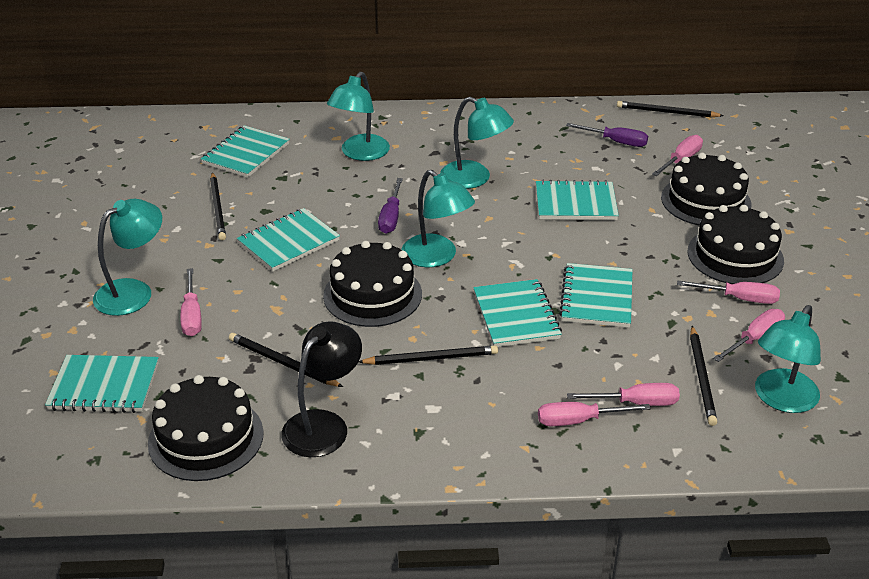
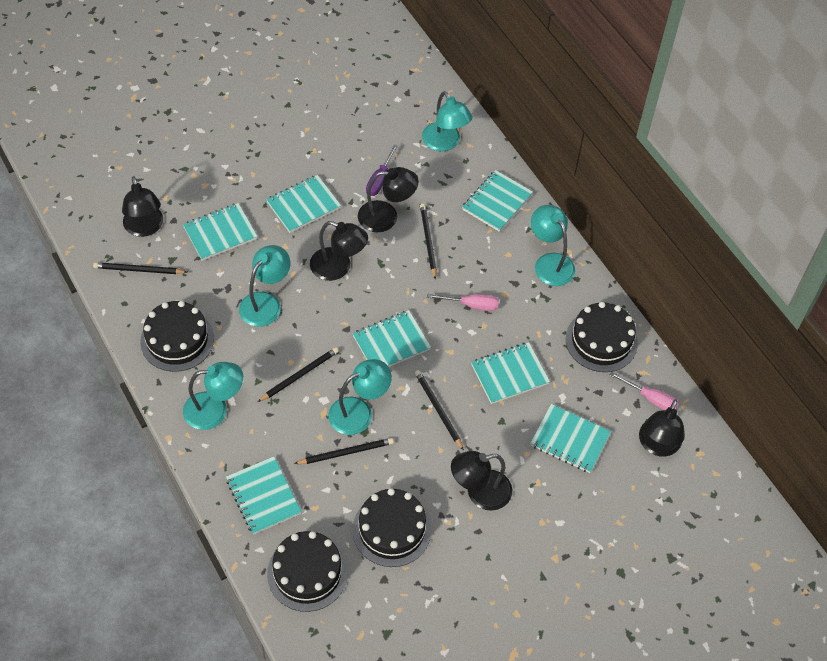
black lamp: 1 -> 5
pink screwdriver: 6 -> 2
purple screwdriver: 2 -> 1
turquoise notebook: 6 -> 7

